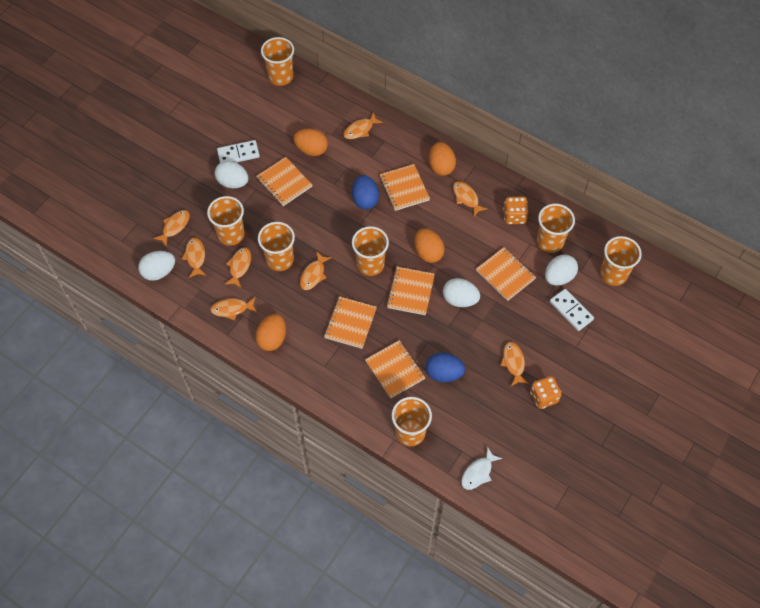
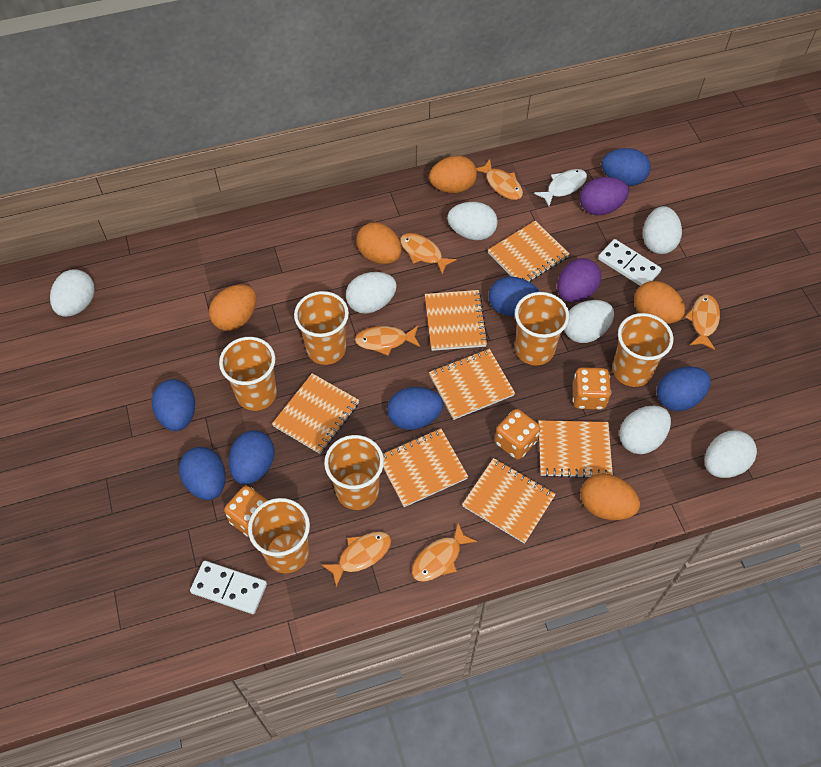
blue egg: 2 -> 7
orange cup: 7 -> 6
orange dice: 2 -> 3
orange egg: 4 -> 5
orange fish: 8 -> 6
orange notebook: 6 -> 7
purple egg: 0 -> 2
white egg: 4 -> 7

